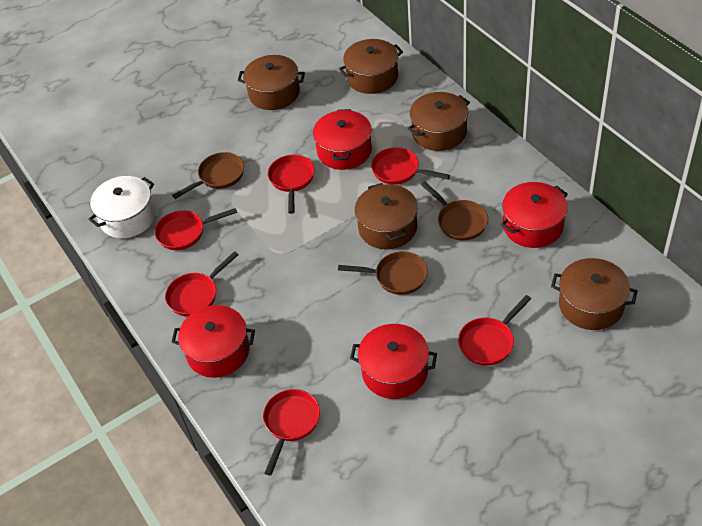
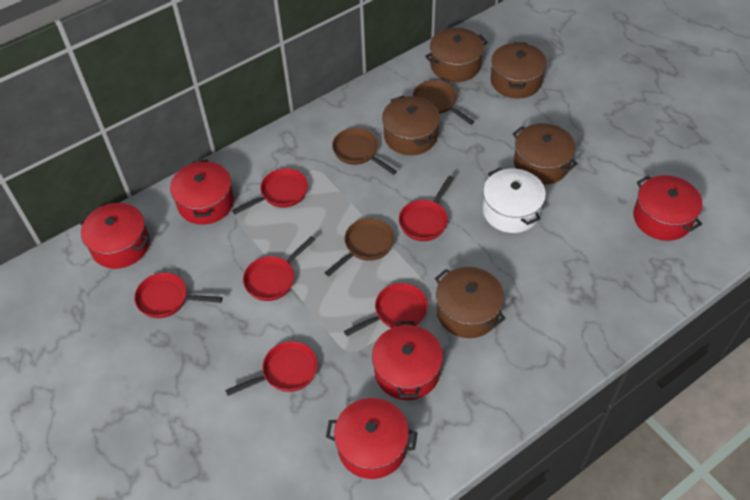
red pot: 4 -> 5

